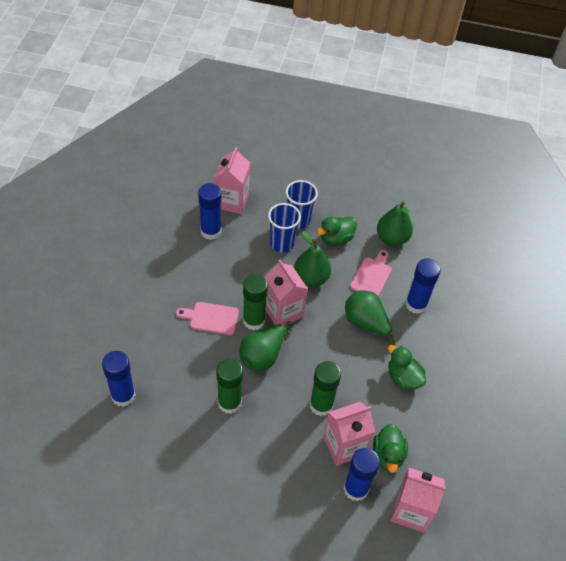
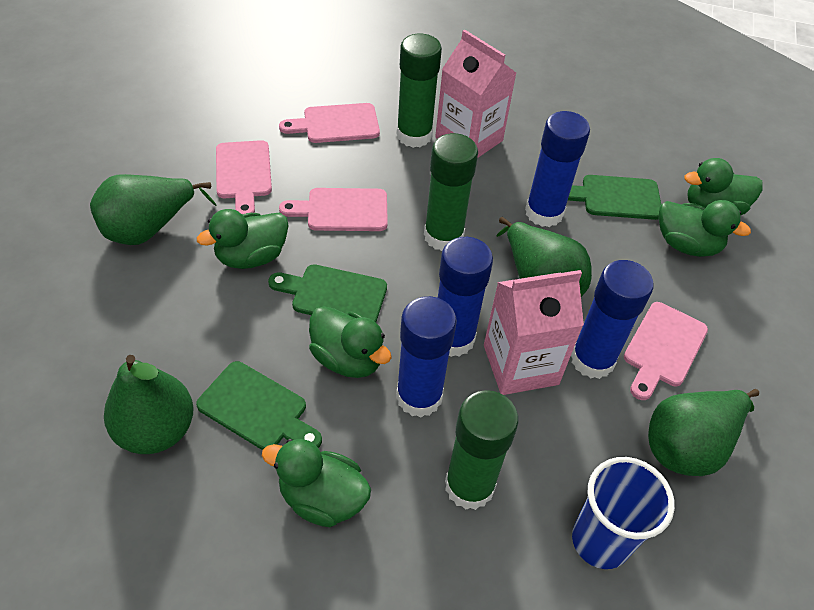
blue cup: 2 -> 1
green cutting board: 0 -> 3
green duck: 3 -> 5
pink carton: 4 -> 2
pink cutting board: 2 -> 4

